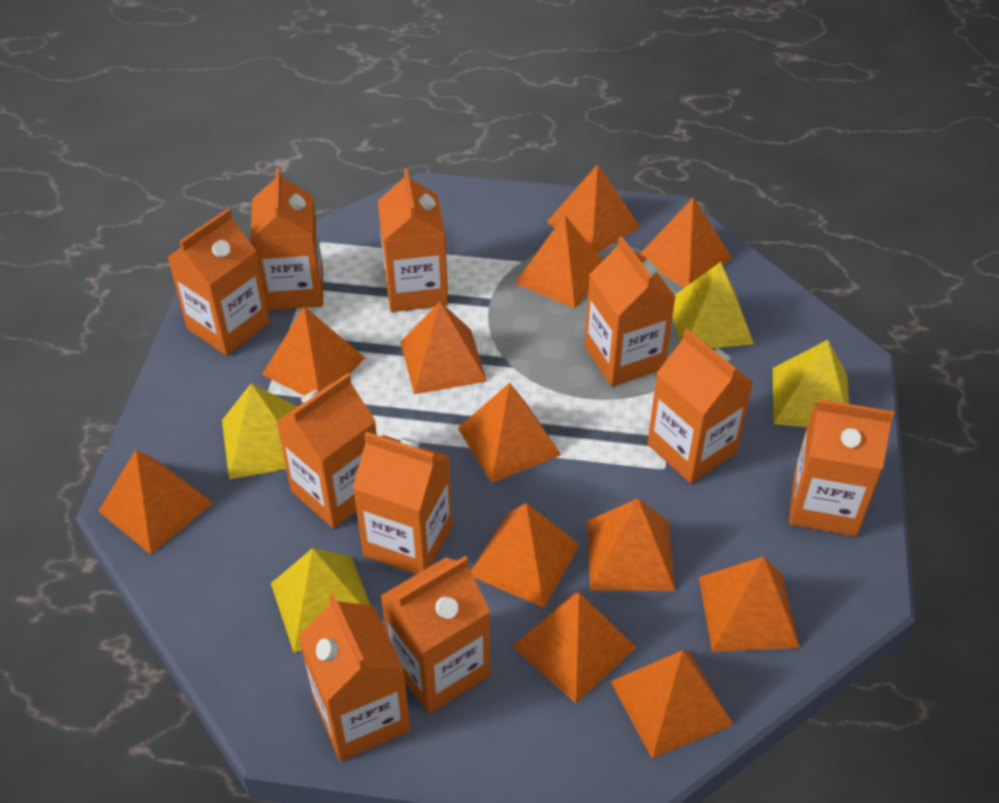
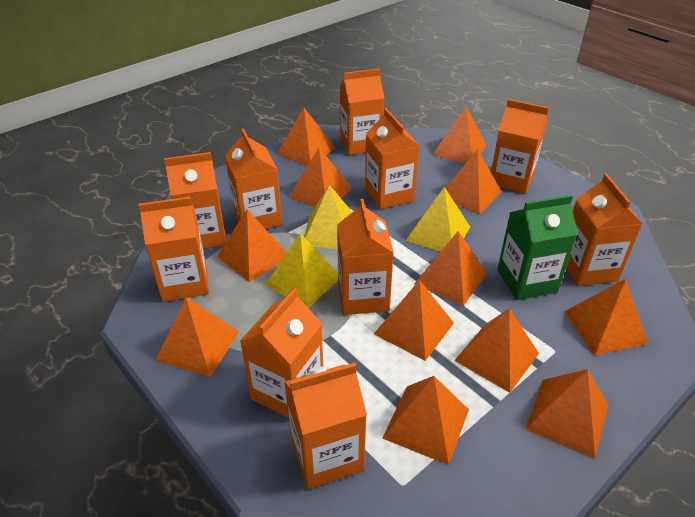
green carton: 0 -> 1
yellow pyramid: 4 -> 3

